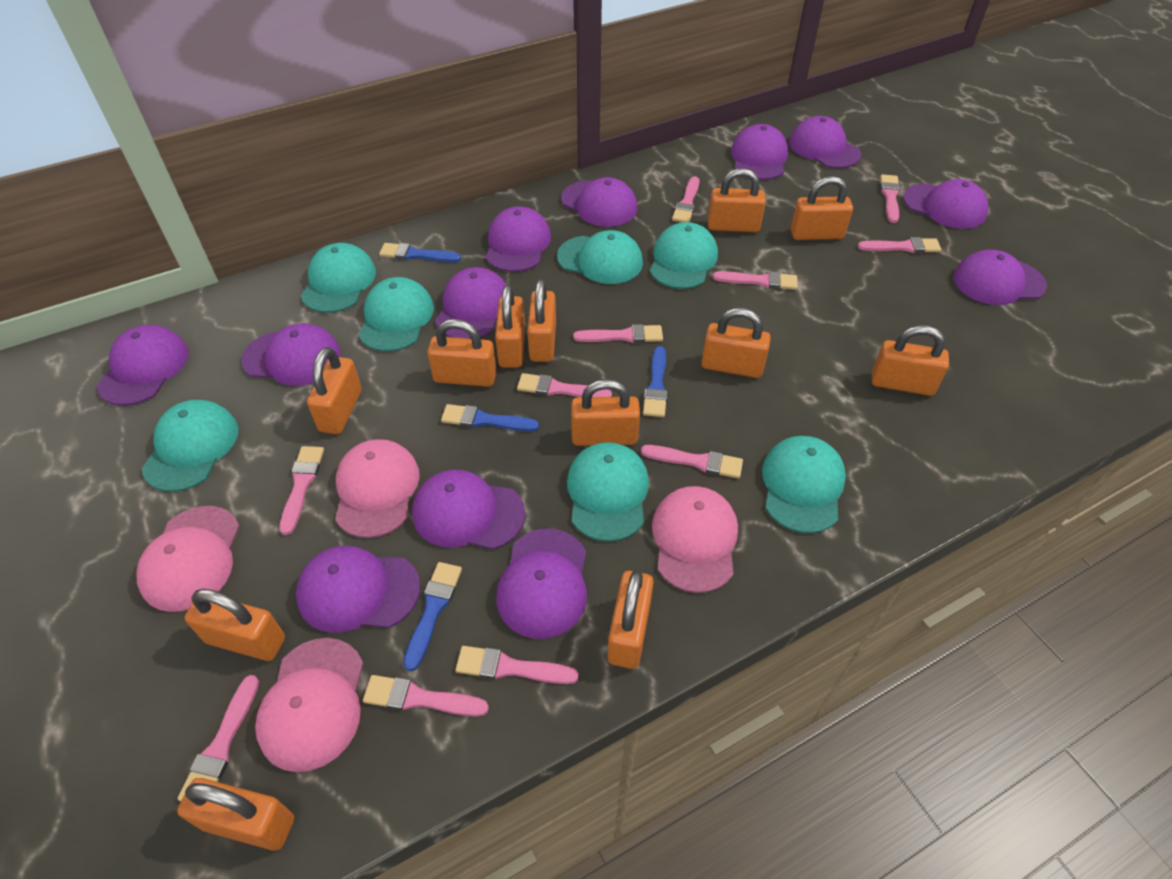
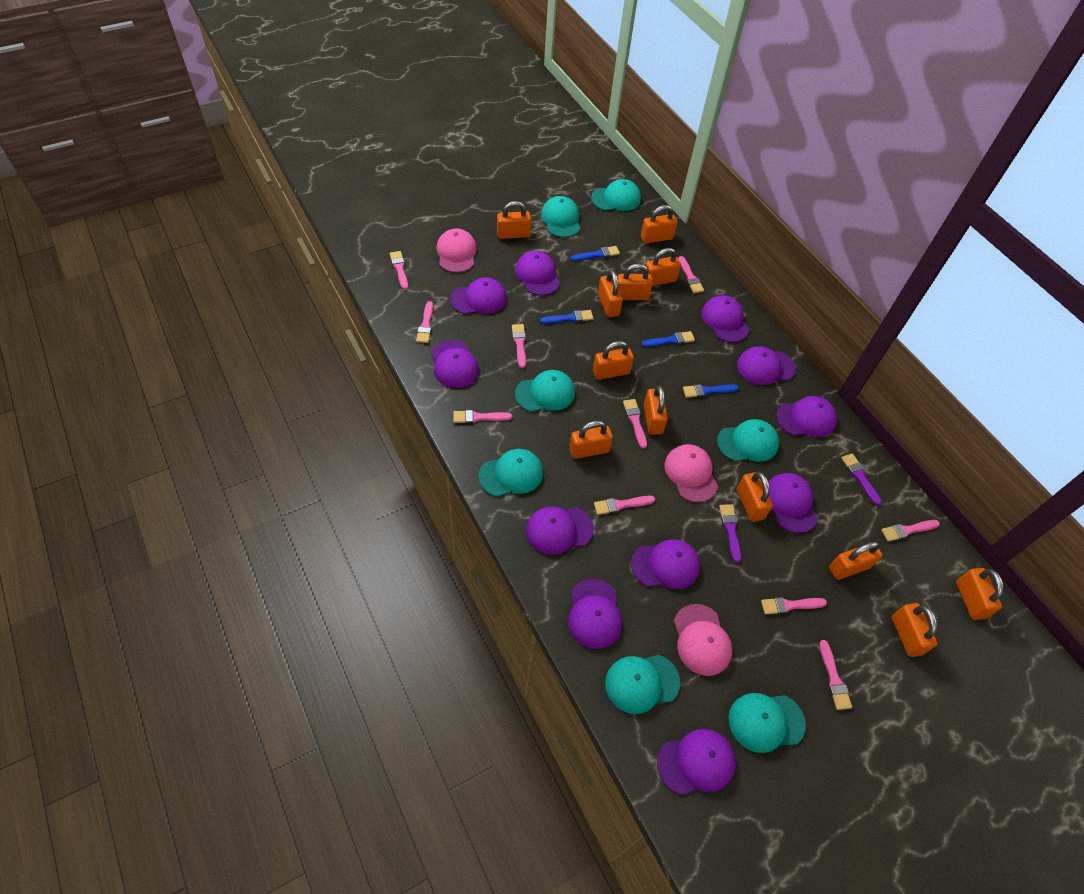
pink brush: 11 -> 10
pink cap: 4 -> 3
purple brush: 0 -> 2
purple cap: 12 -> 11

